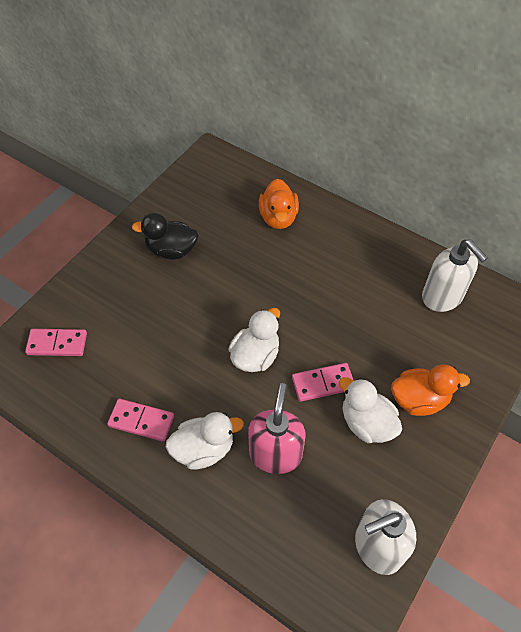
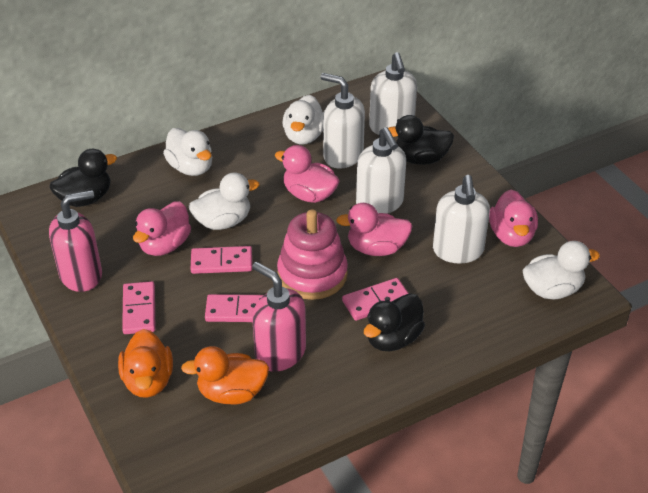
black duck: 1 -> 3
pink domino: 3 -> 4
pink duck: 0 -> 4
pink soap dispenser: 1 -> 2
pink stacking toy: 0 -> 1
white duck: 3 -> 4
white soap dispenser: 2 -> 4

